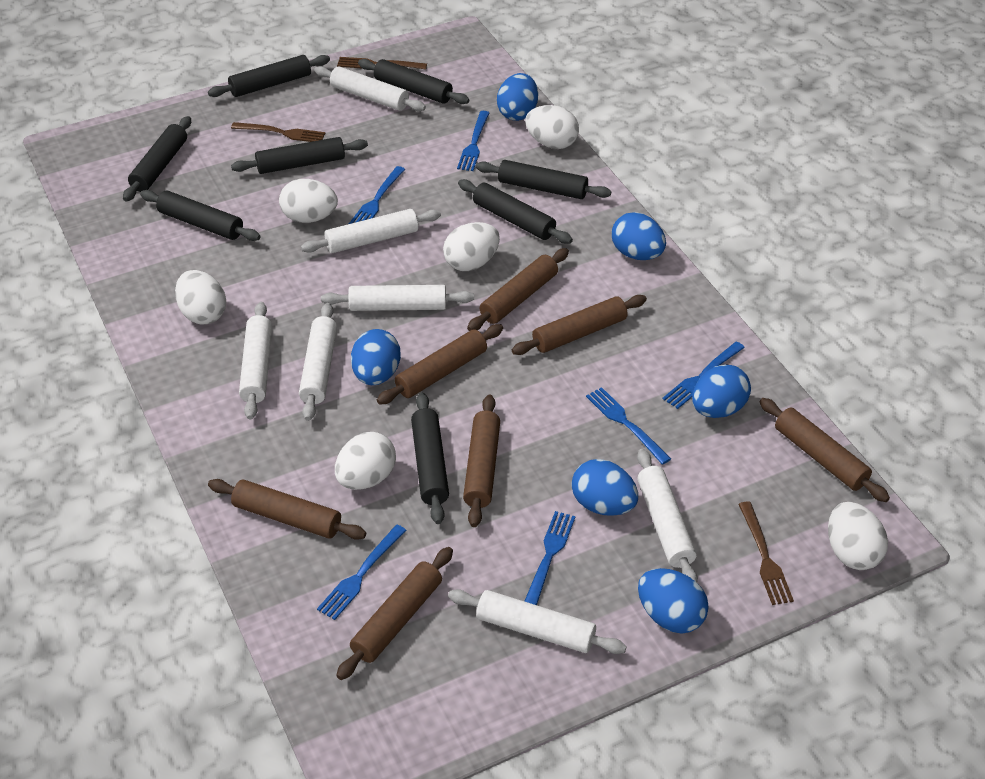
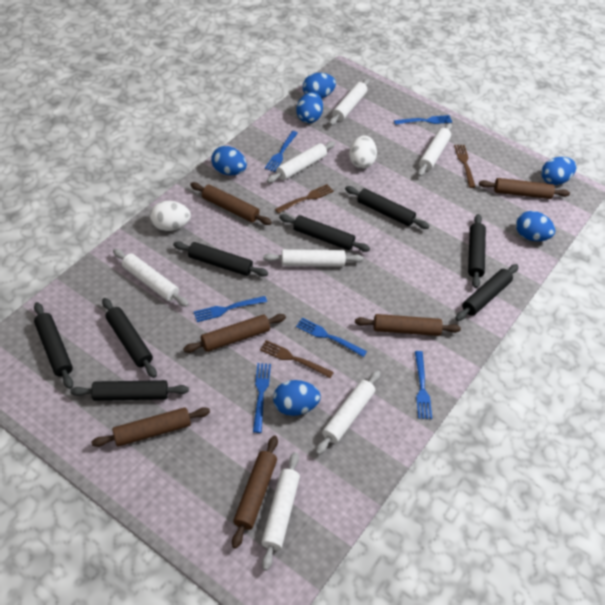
brown rolling pin: 7 -> 6
white egg: 6 -> 2

